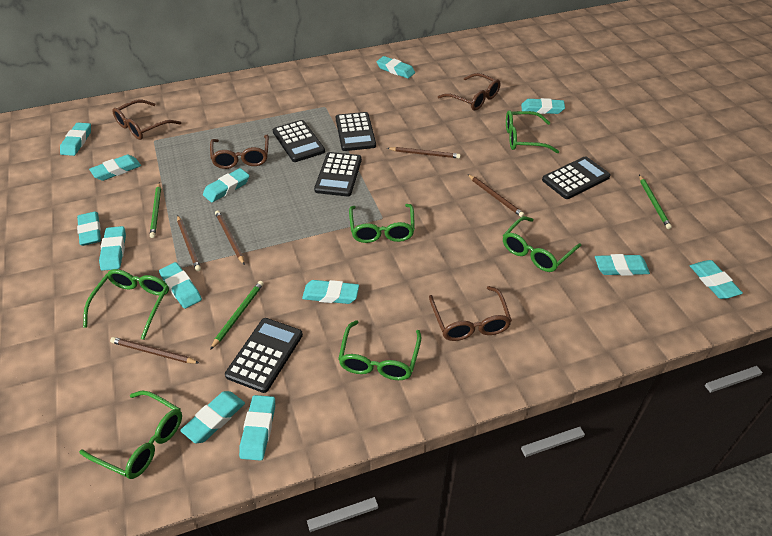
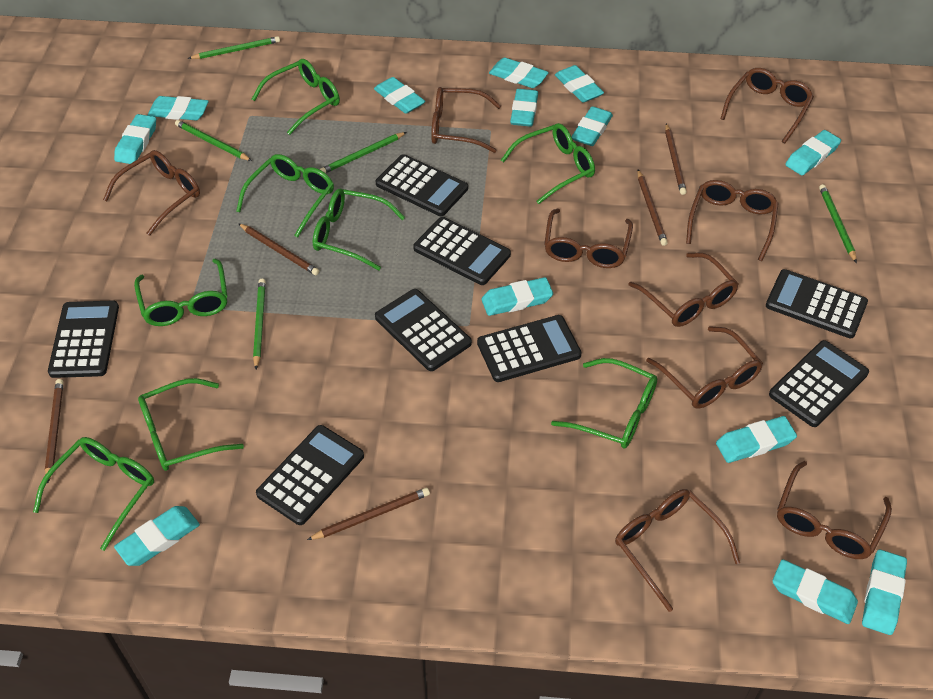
black calculator: 5 -> 8
brown glasses: 4 -> 9
green glasses: 6 -> 8
green pencil: 3 -> 5

